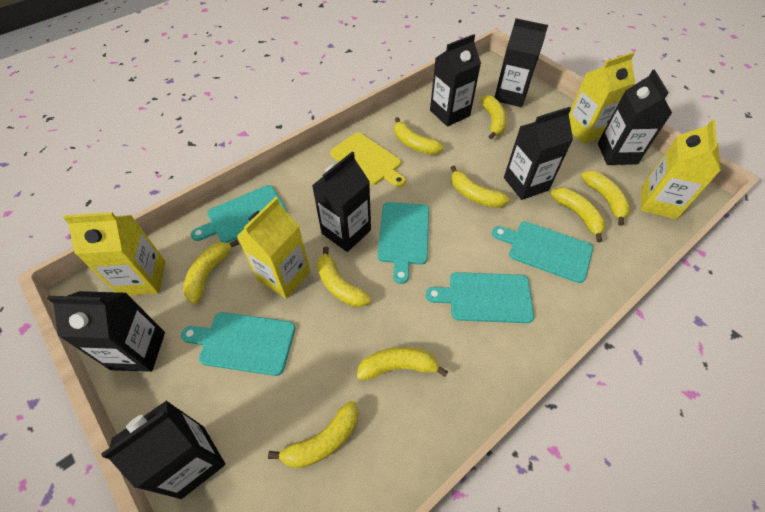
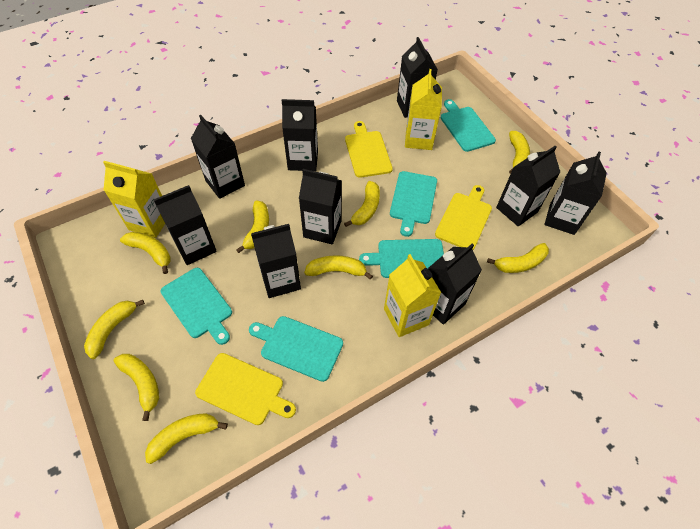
black carton: 7 -> 9
yellow carton: 4 -> 3
yellow cutting board: 1 -> 3

